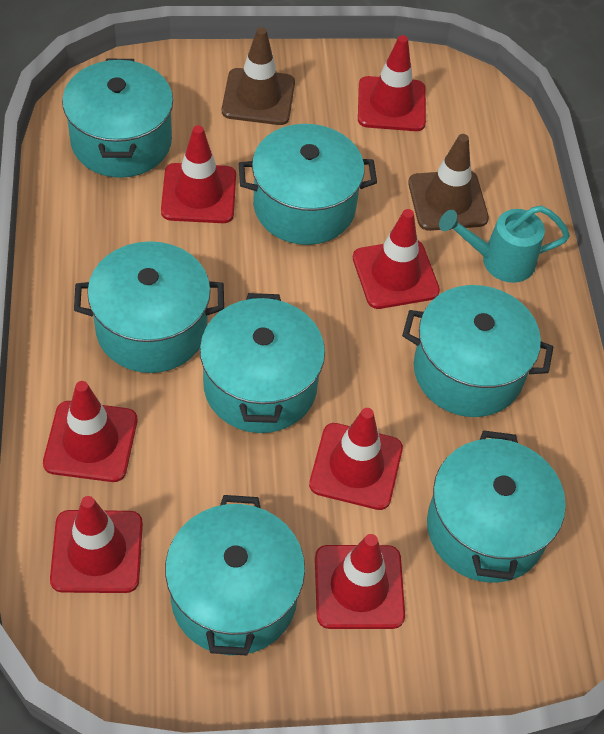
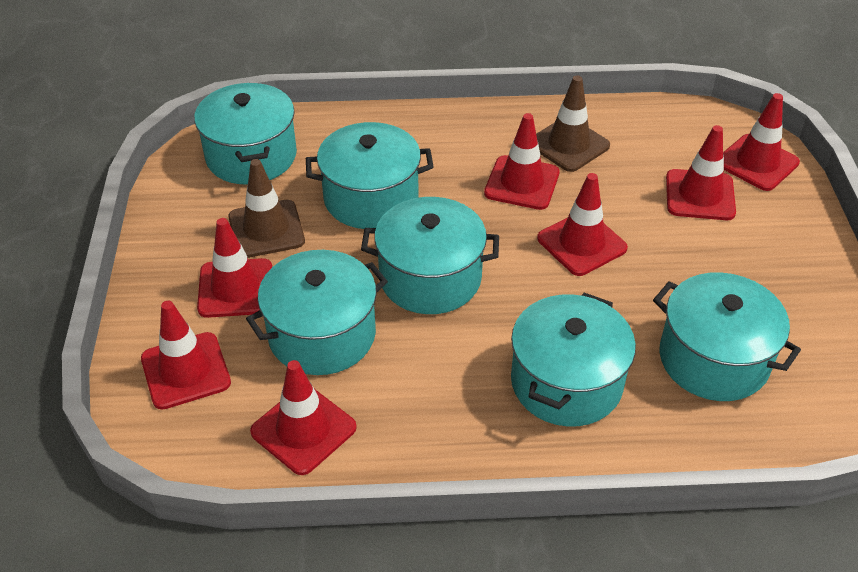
turquoise pot: 7 -> 6
turquoise watering can: 1 -> 0

